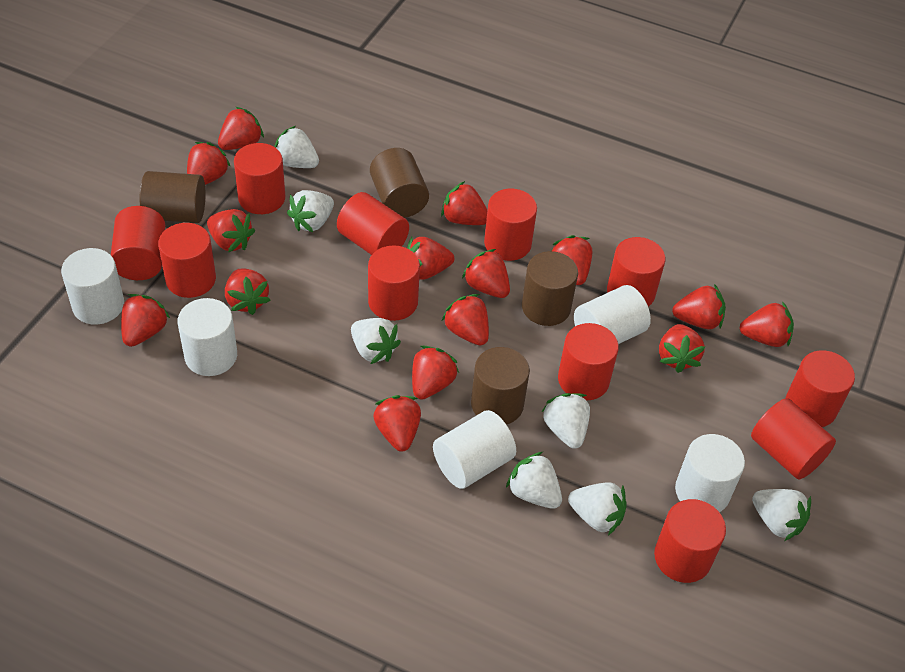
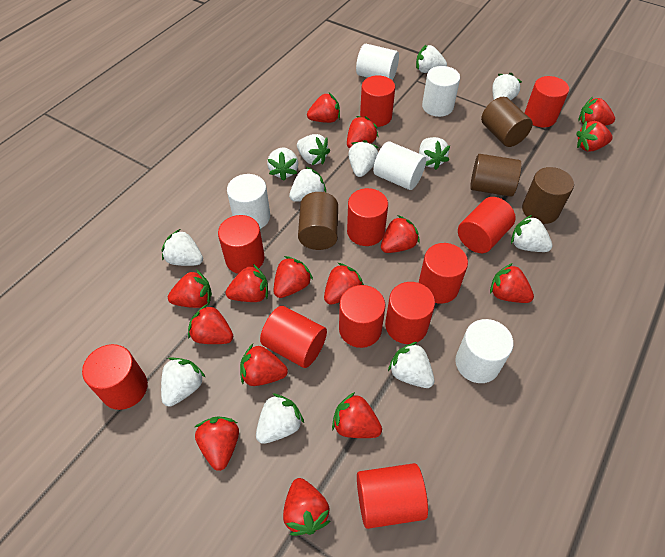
white strawberry: 7 -> 12

